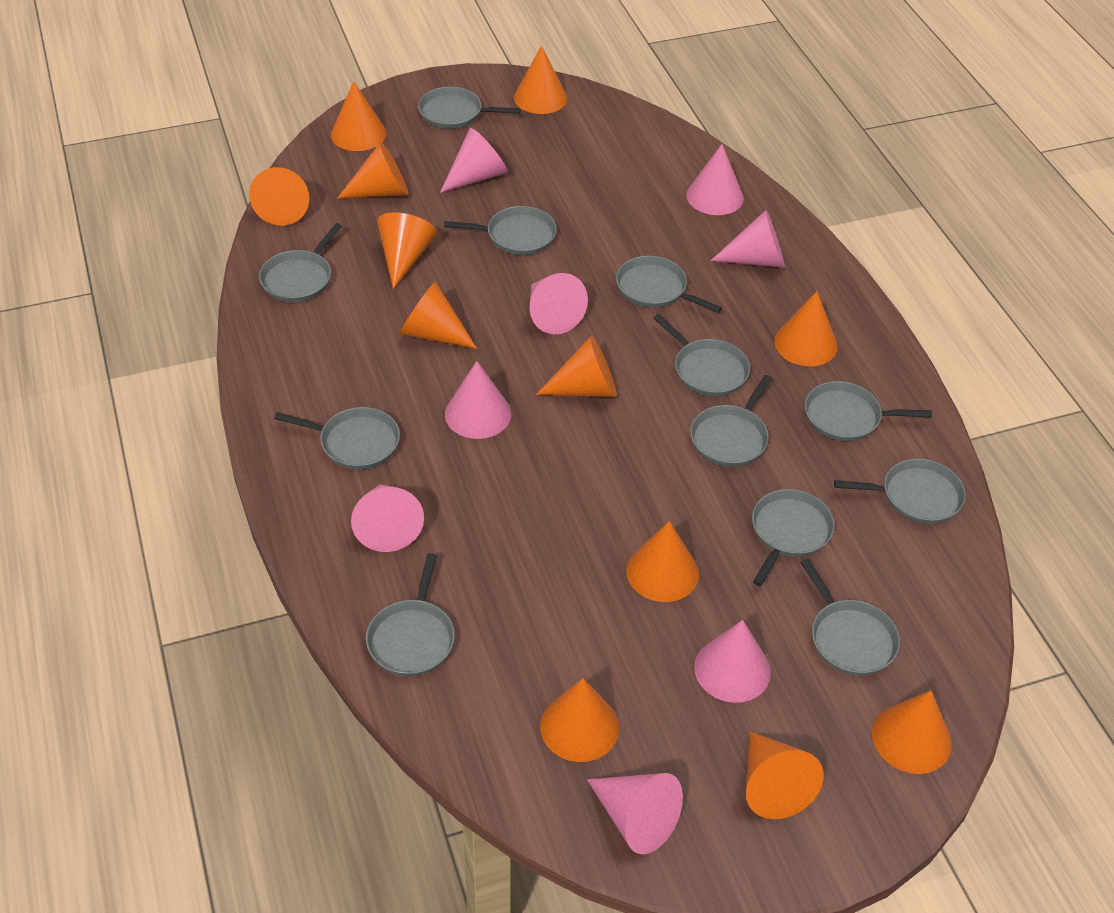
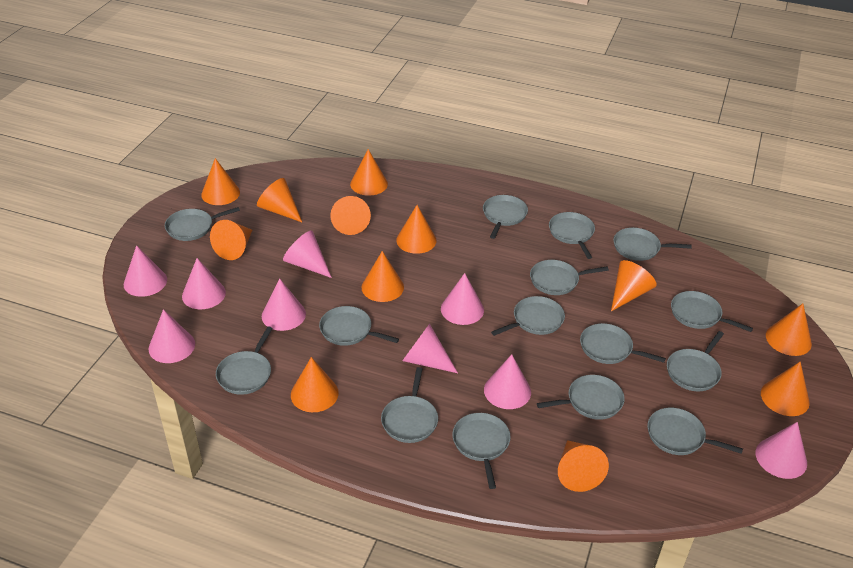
grey pan: 12 -> 15
pink cone: 8 -> 9

